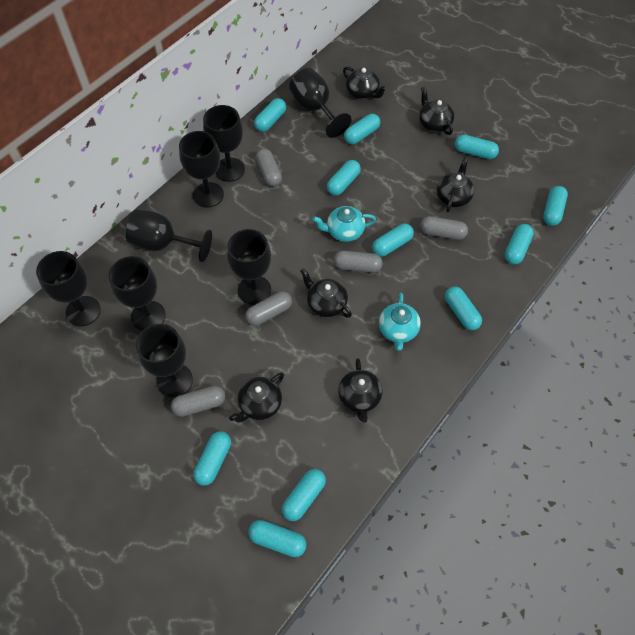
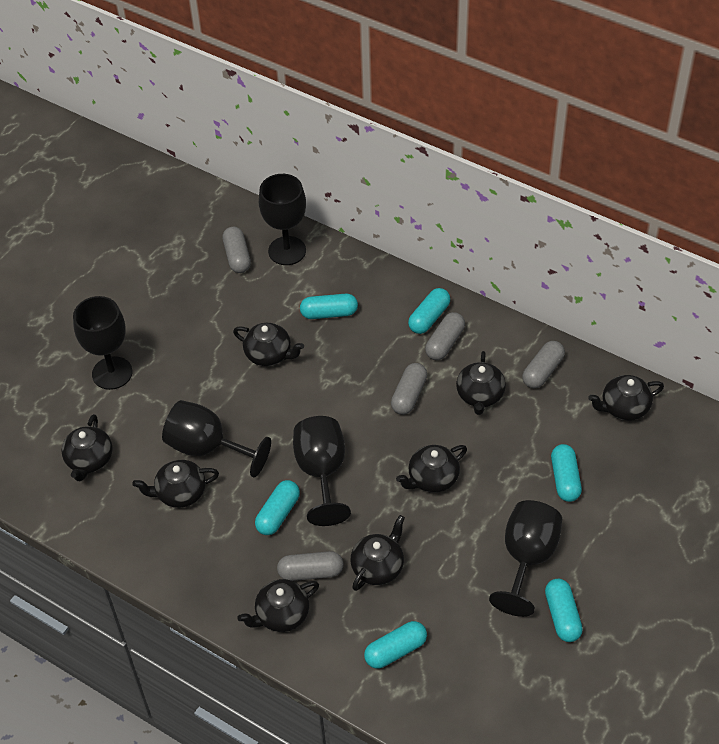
black goblet: 8 -> 5
black teapot: 6 -> 8
turquoise capsule: 11 -> 6
turquoise teapot: 2 -> 0

